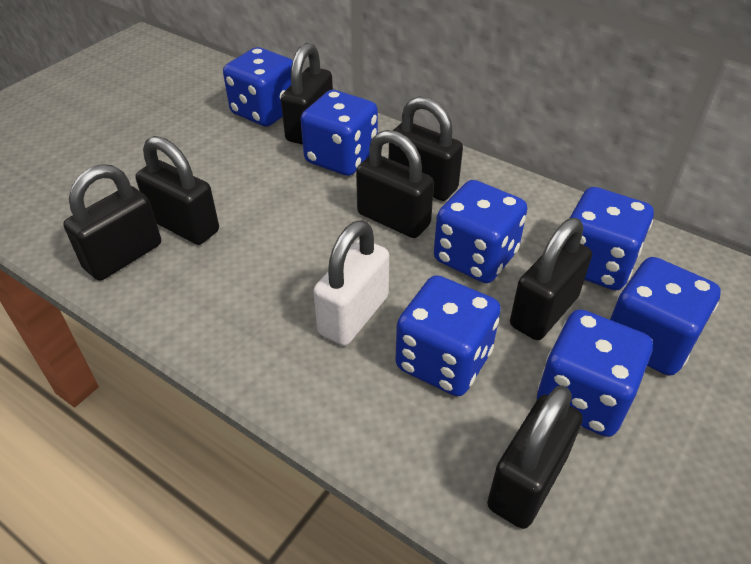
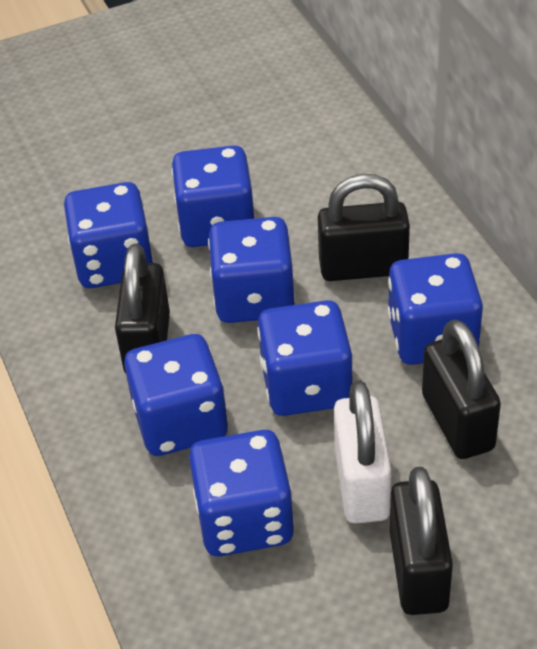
black padlock: 7 -> 4

